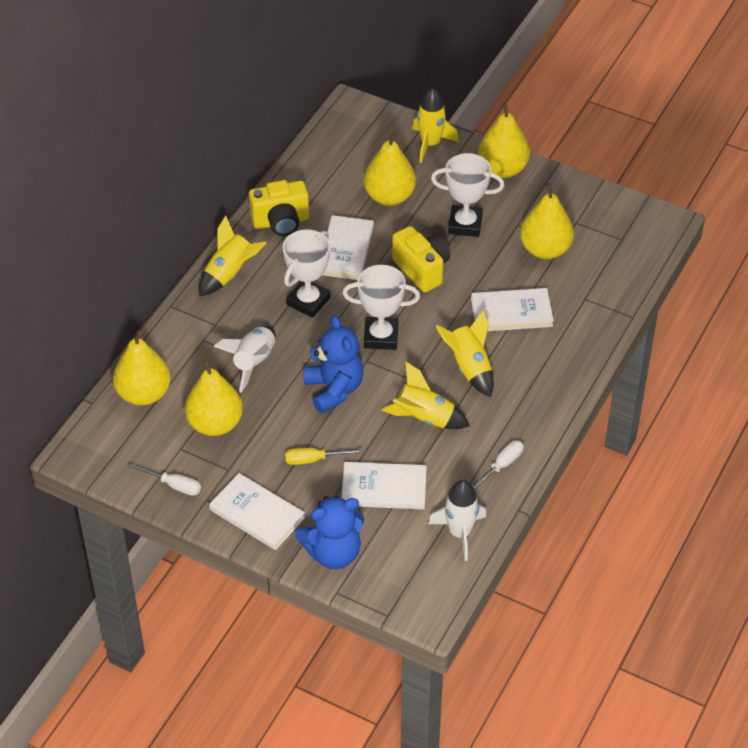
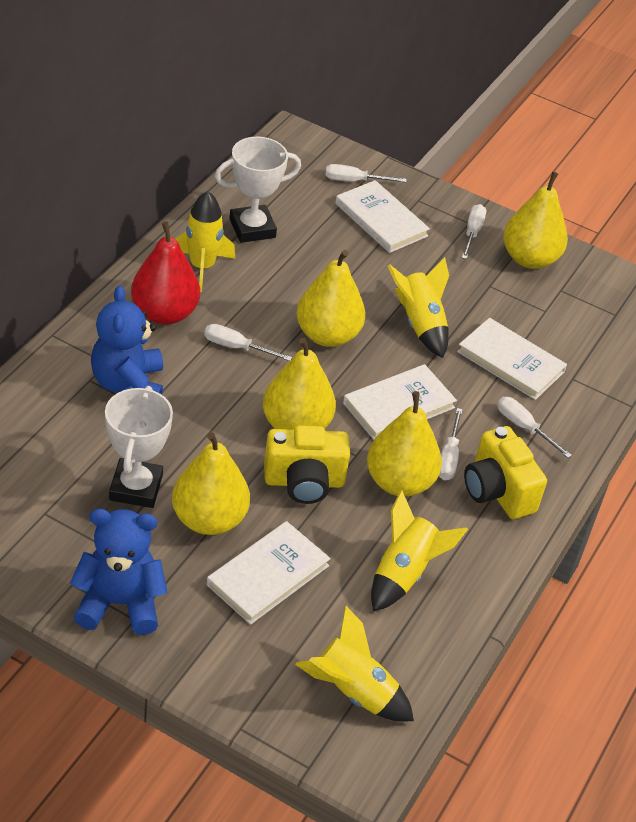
red pear: 0 -> 1
white rocket: 2 -> 0
white screwdriver: 2 -> 5
white trophy: 3 -> 2
yellow screwdriver: 1 -> 0

